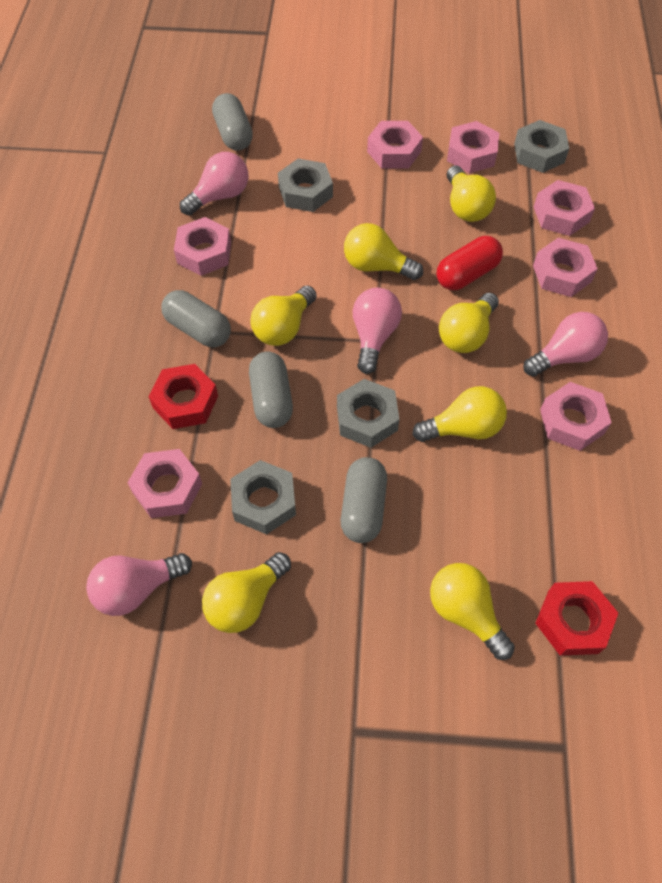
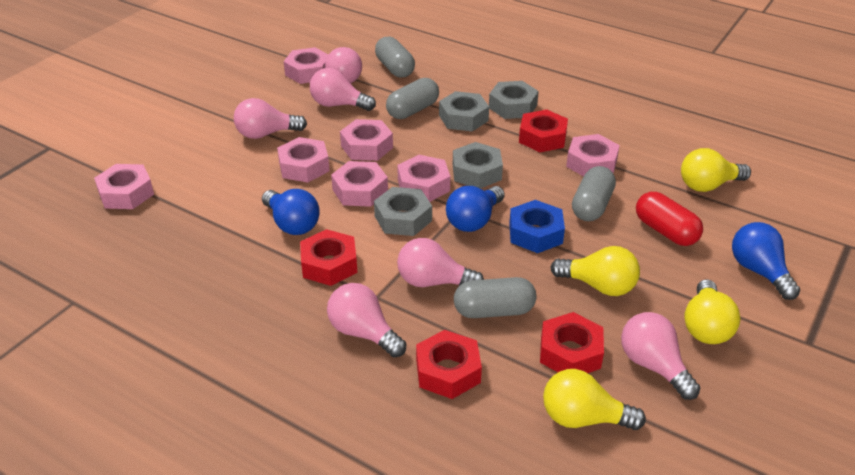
blue light bulb: 0 -> 3
blue nut: 0 -> 1
pink light bulb: 4 -> 6
red nut: 2 -> 4
yellow light bulb: 7 -> 4

